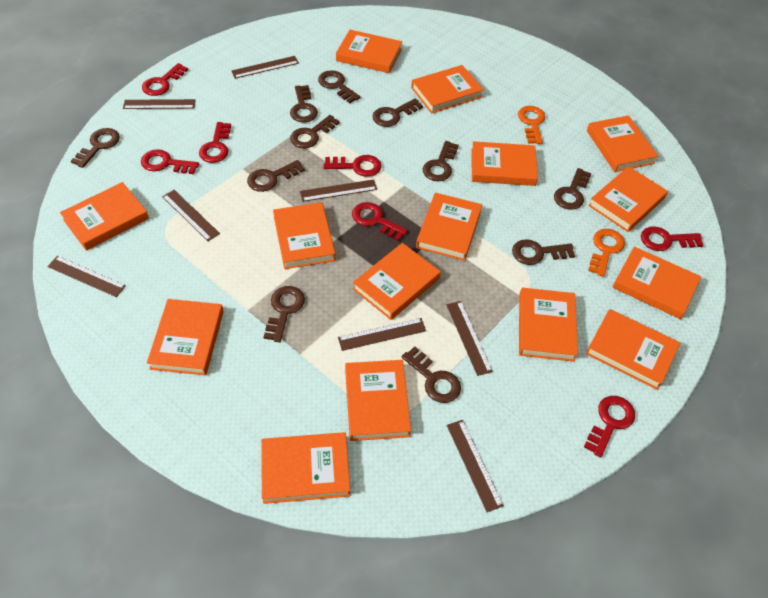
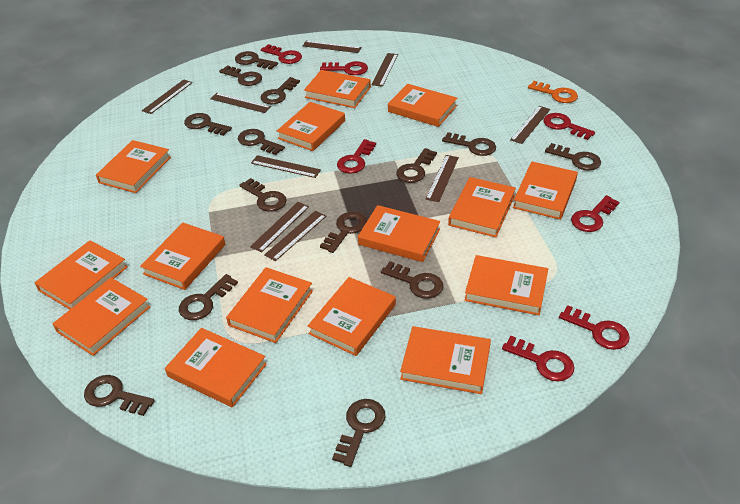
brown key: 11 -> 14
brown ruler: 8 -> 9
orange key: 2 -> 1

